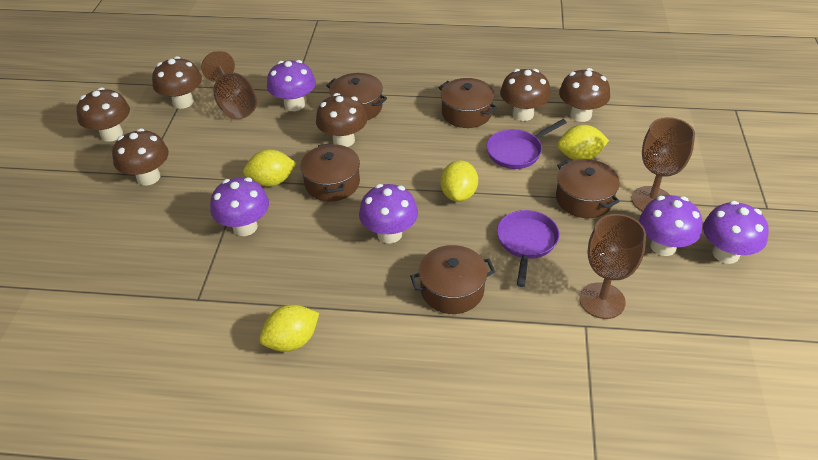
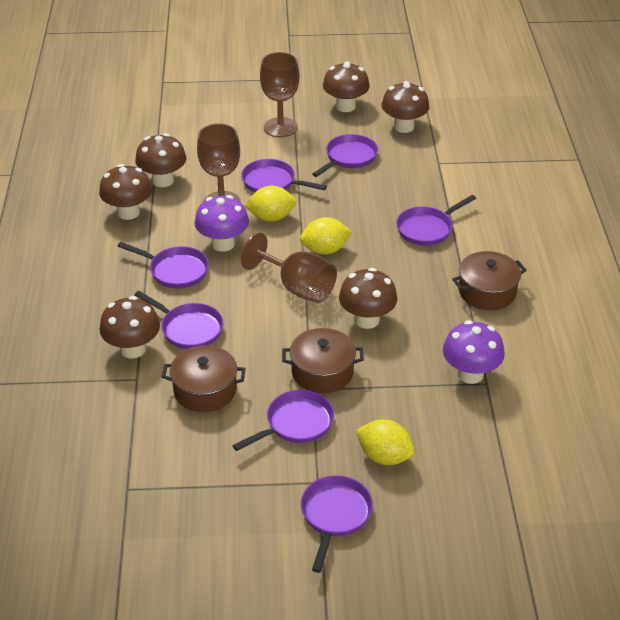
brown pot: 5 -> 3
purple mushroom: 5 -> 2
purple pan: 2 -> 7
yellow lemon: 4 -> 3

